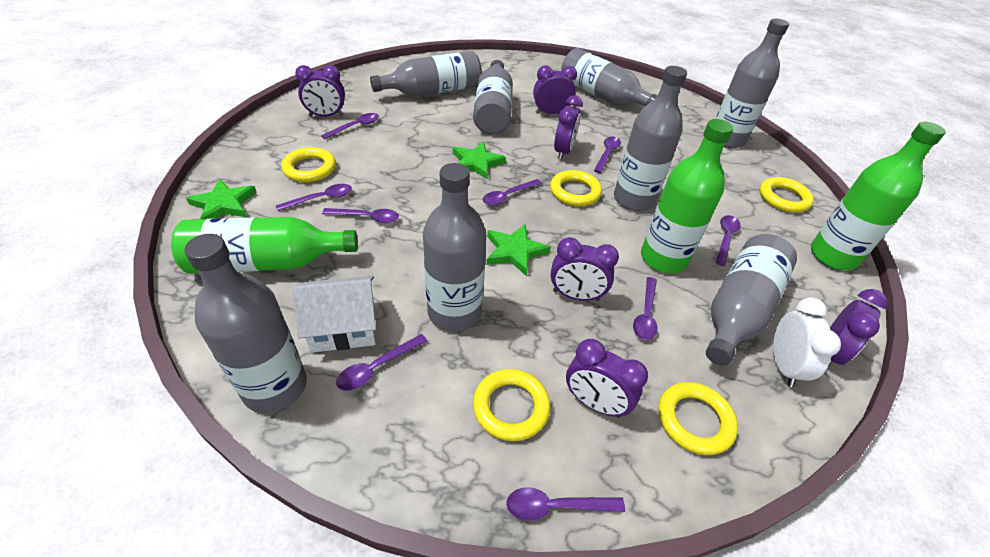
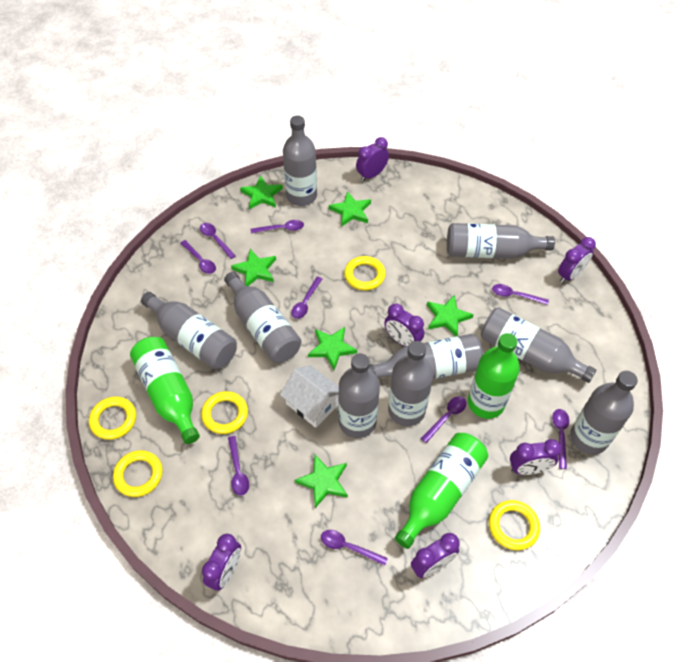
green star: 3 -> 6
grey bottle: 8 -> 9
white clock: 1 -> 0

